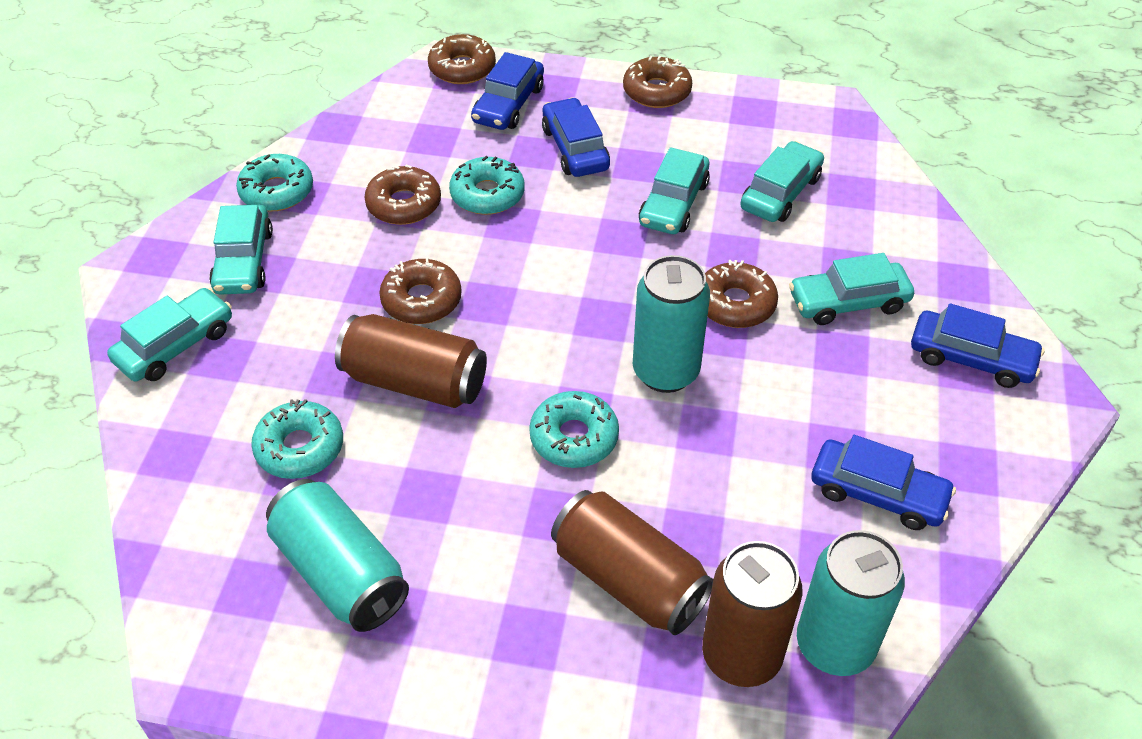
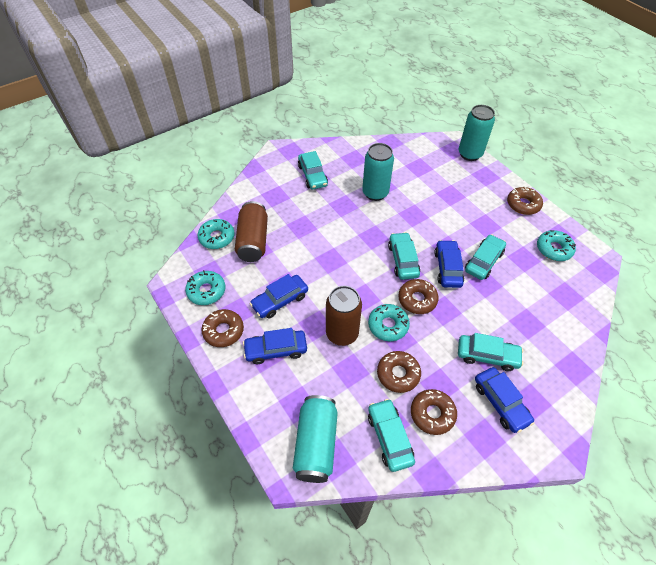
brown can: 3 -> 2

